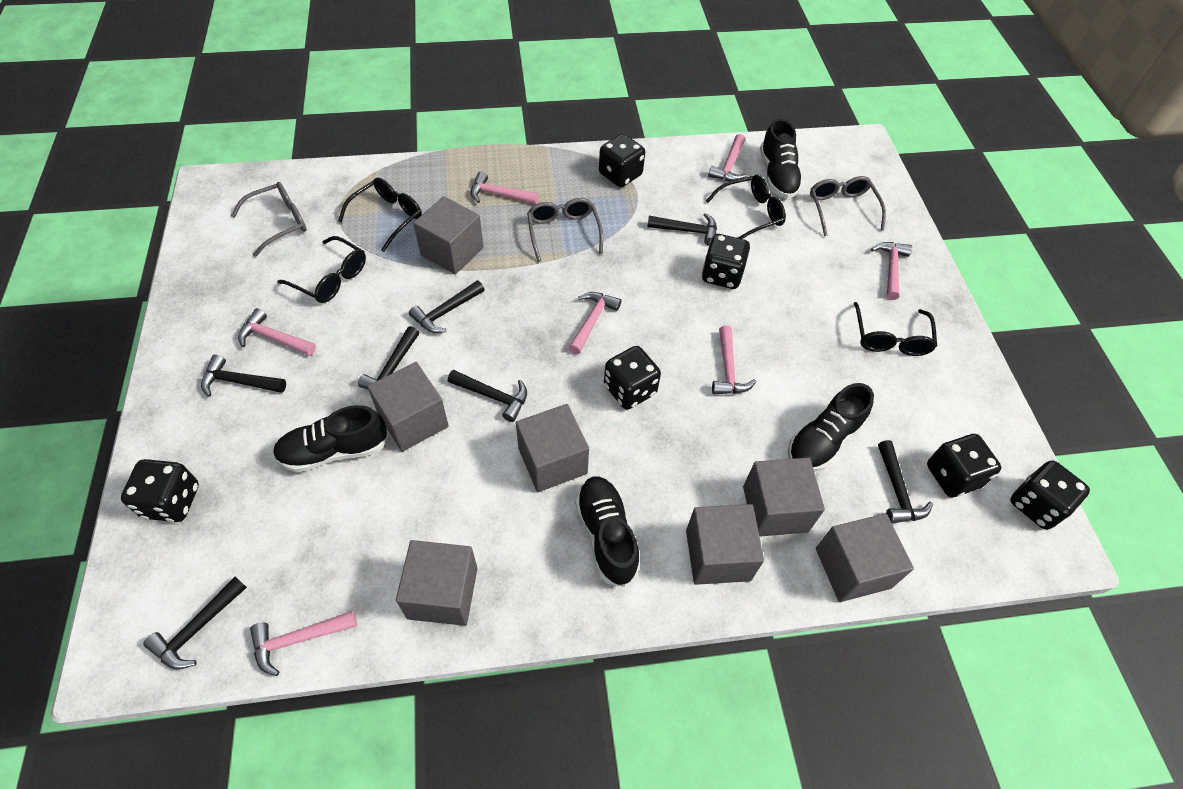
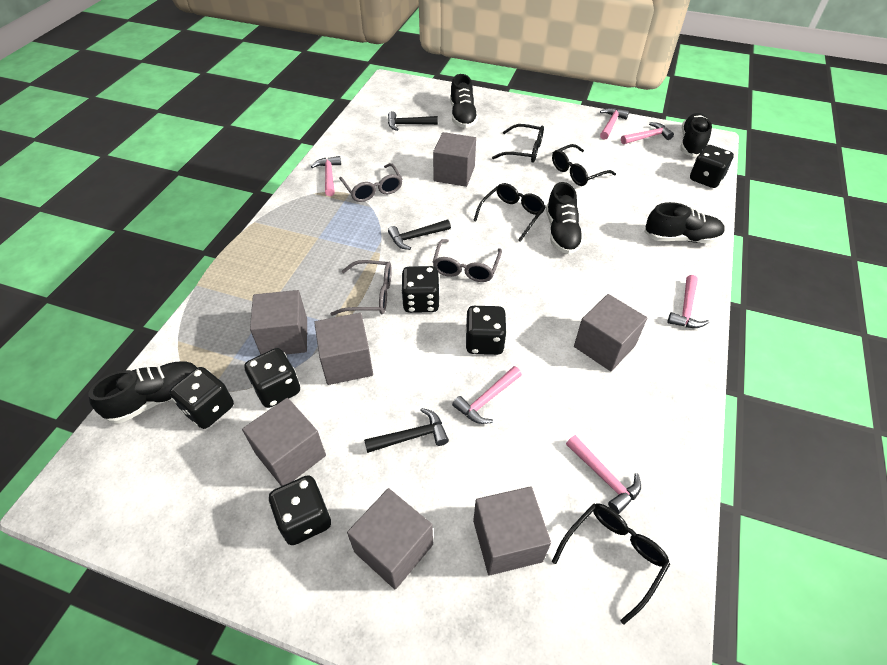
black hammer: 7 -> 3
black shoe: 4 -> 5
pink hammer: 7 -> 6

